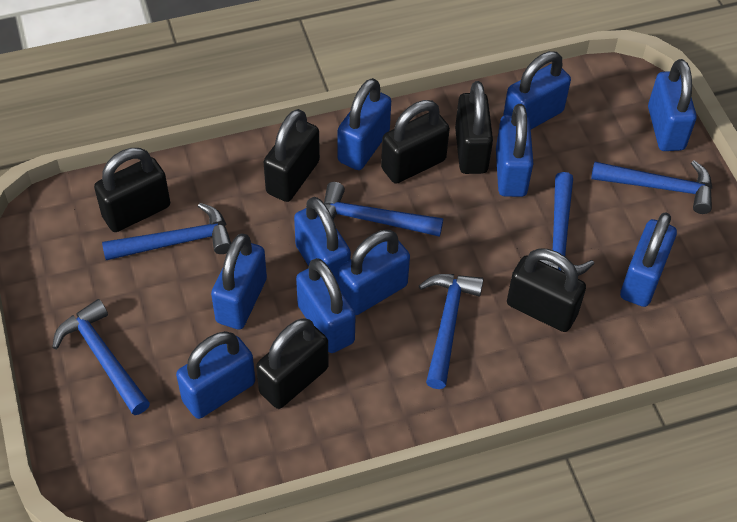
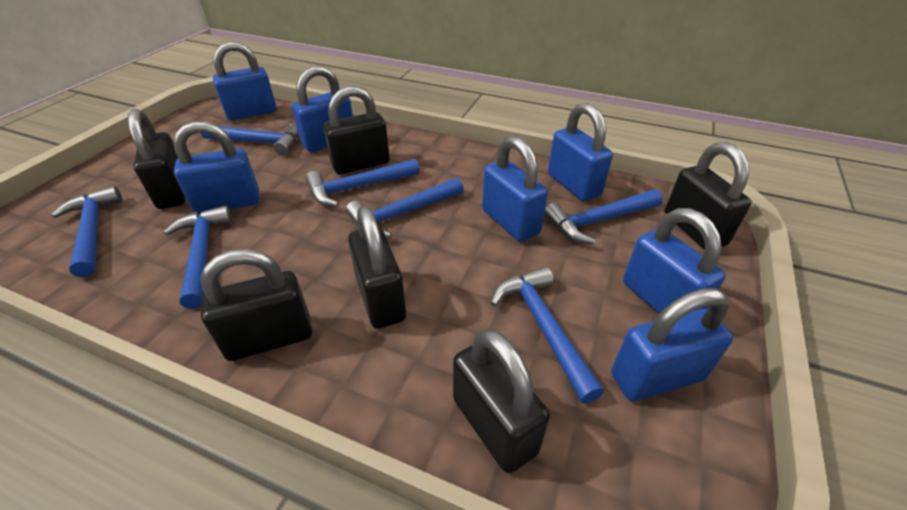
blue hammer: 6 -> 7
blue padlock: 10 -> 7

